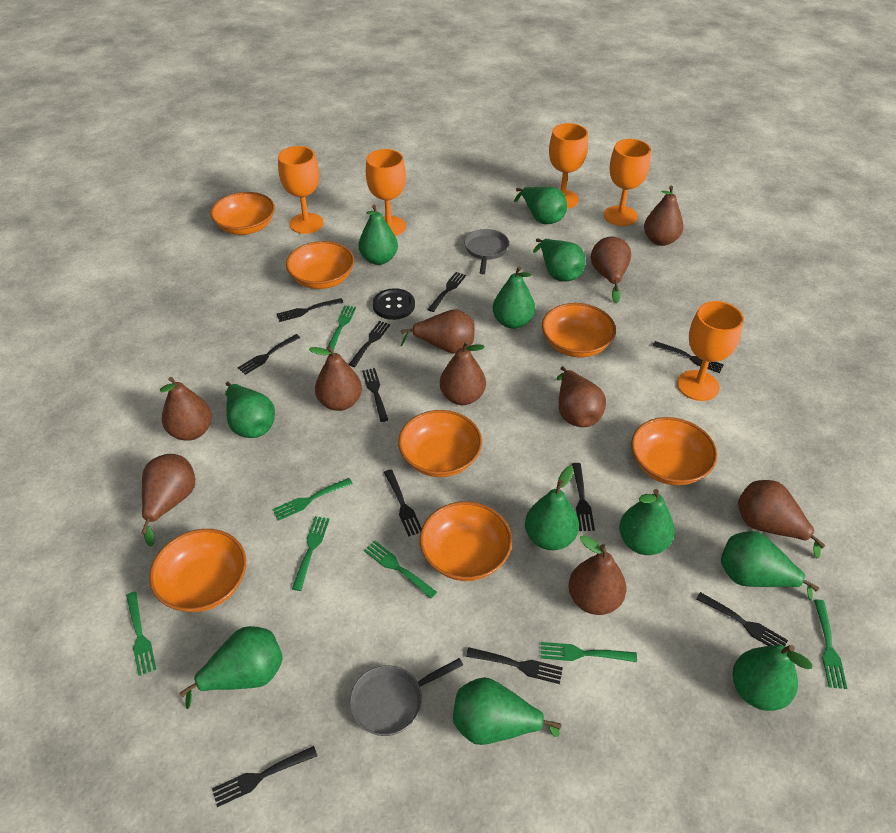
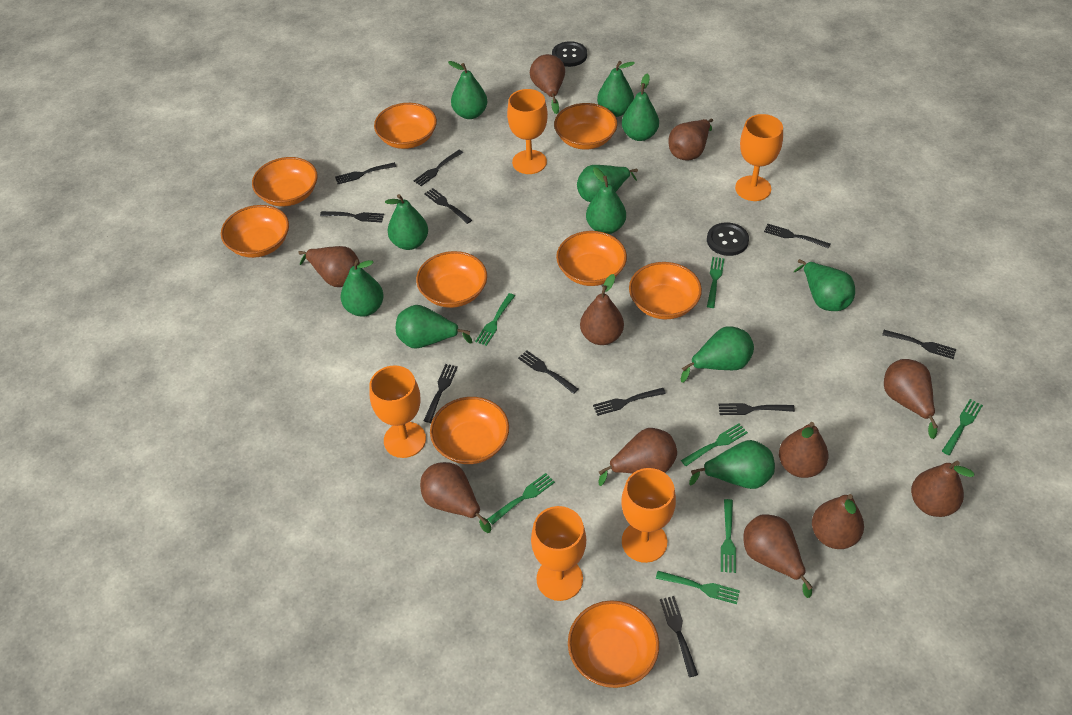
black button: 1 -> 2
brown pear: 10 -> 11
grey pan: 2 -> 0
orange bowl: 7 -> 9

